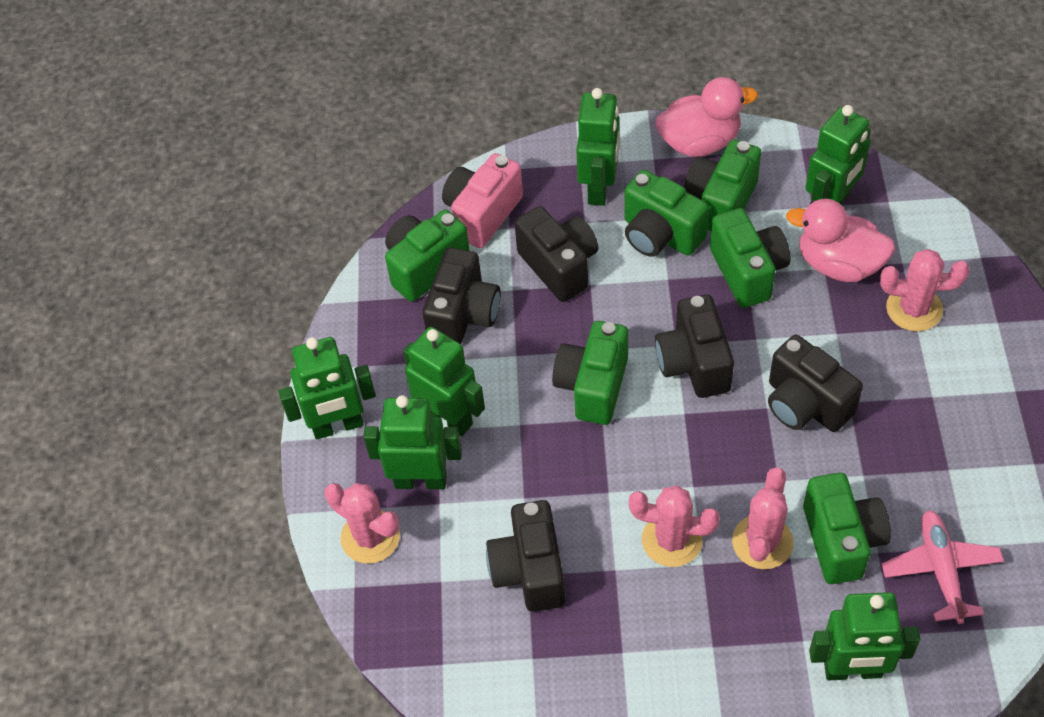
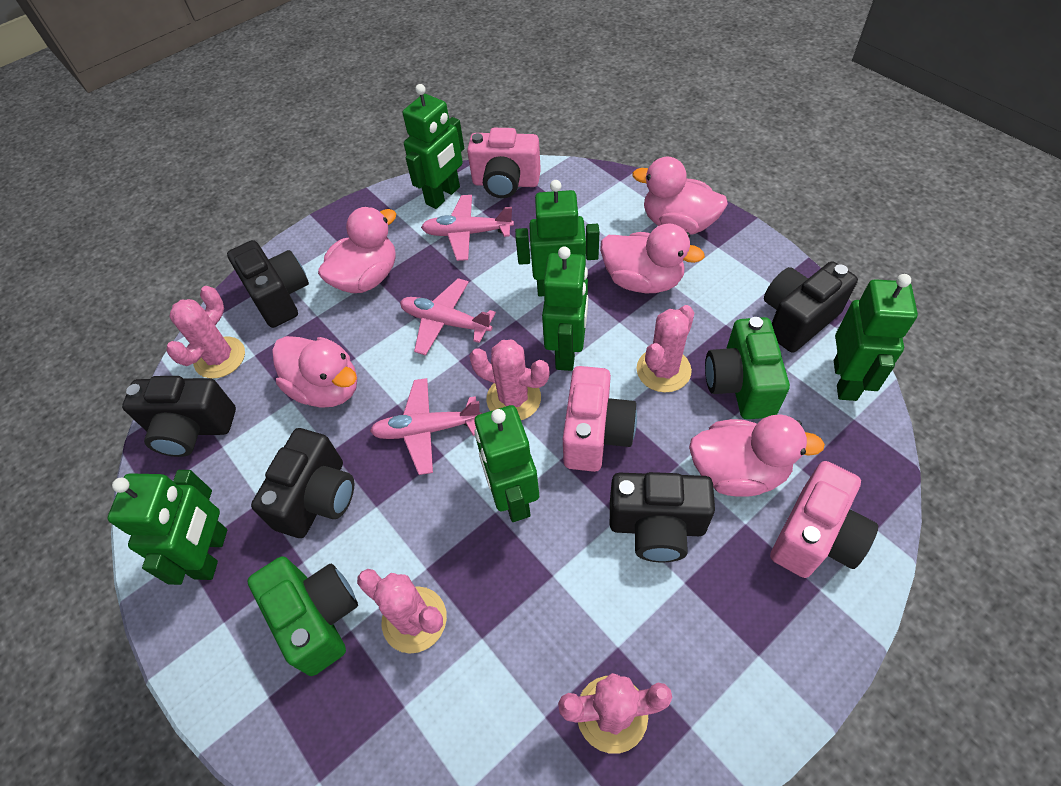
green camera: 6 -> 2
pink cactus: 4 -> 5
pink camera: 1 -> 3
pink duck: 2 -> 5
pink plane: 1 -> 3

